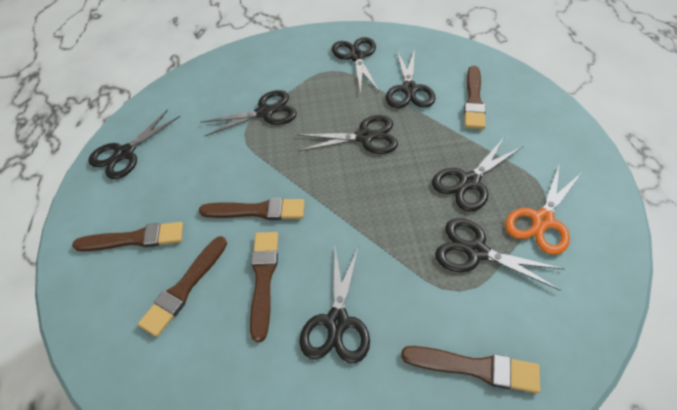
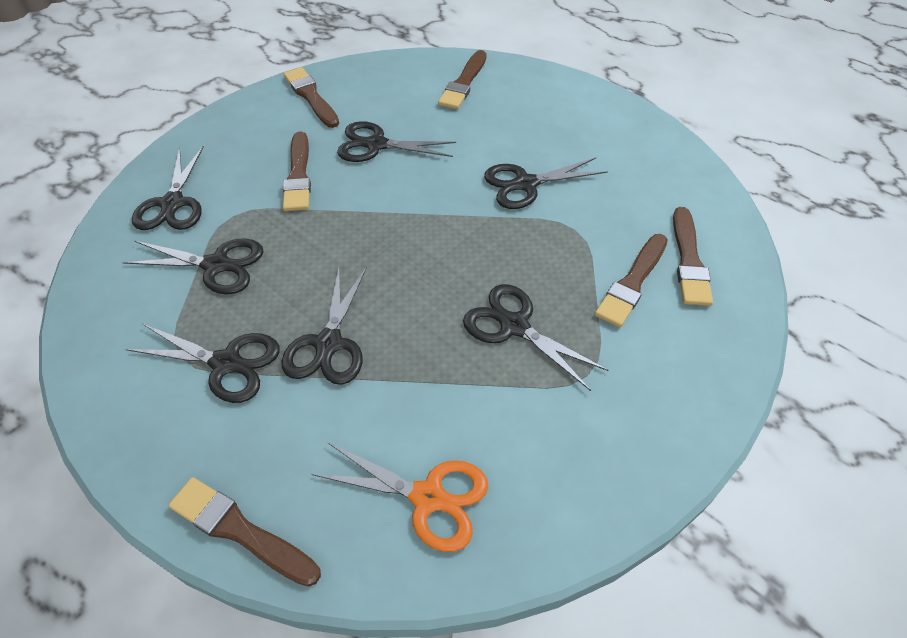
black scissors: 8 -> 7

